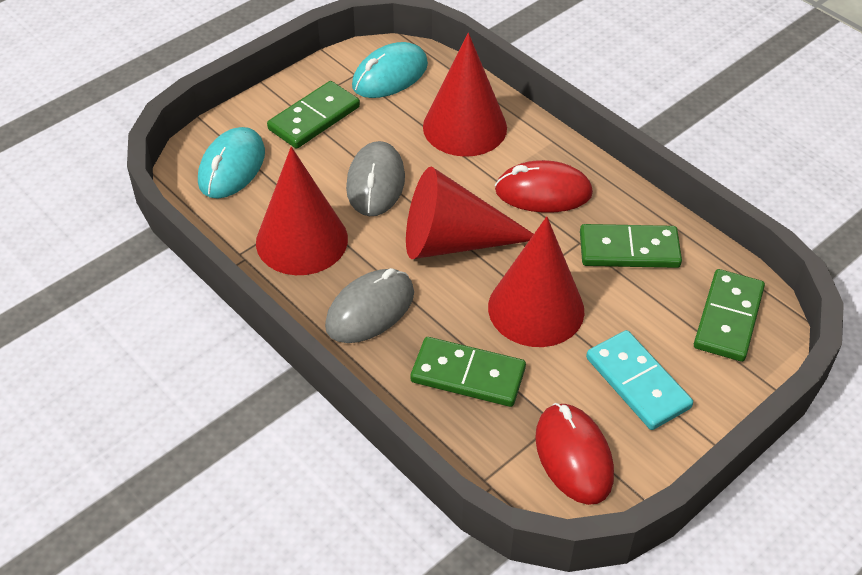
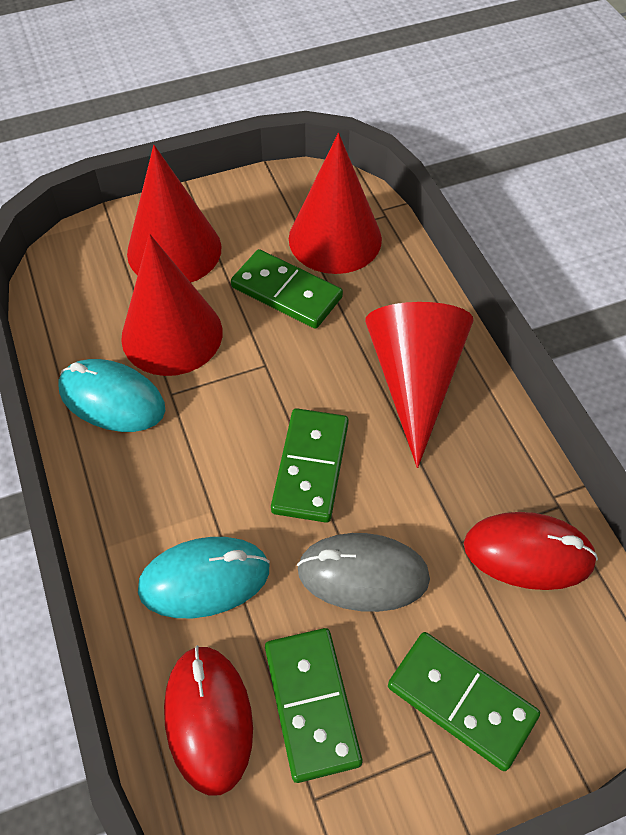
grey mouse: 2 -> 1
turquoise domino: 1 -> 0

